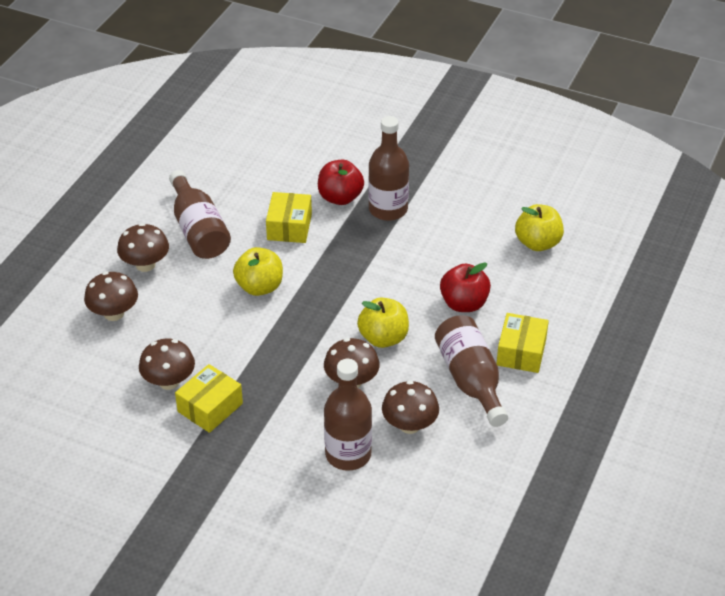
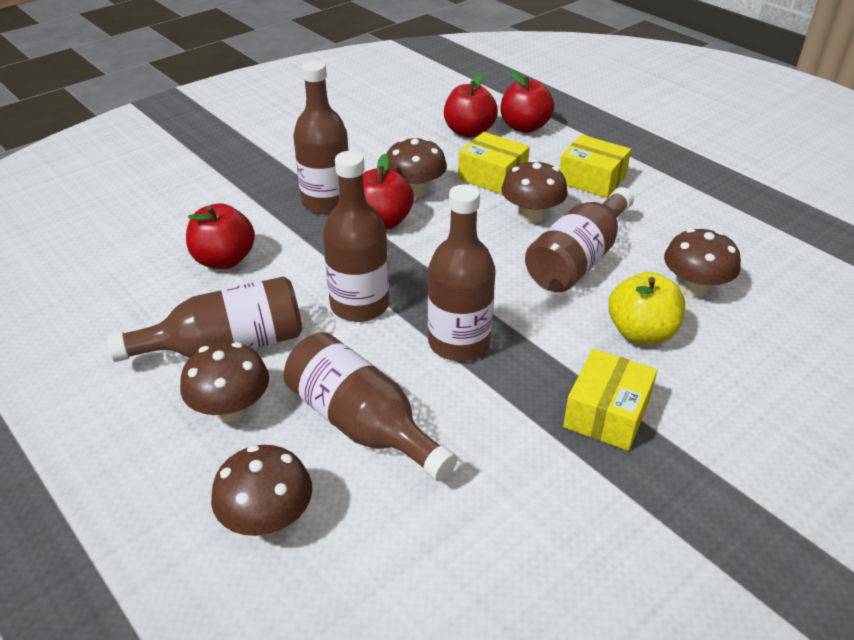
brown bottle: 4 -> 6
red apple: 2 -> 4
yellow apple: 3 -> 1

